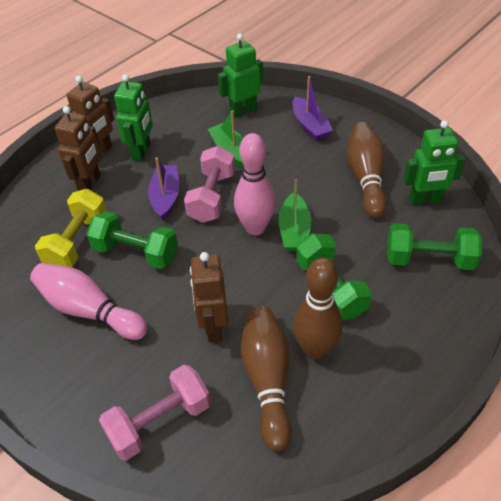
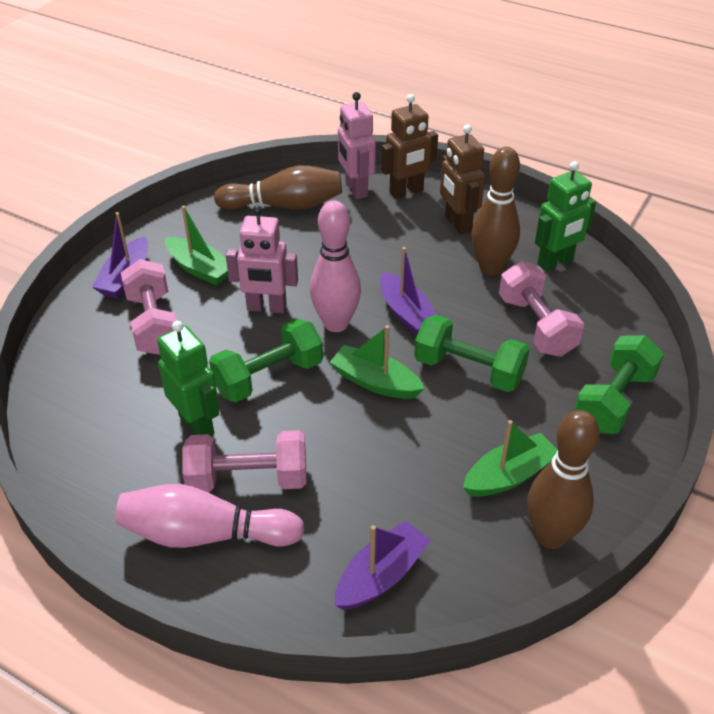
brown robot: 3 -> 2
green boat: 2 -> 3
green robot: 3 -> 2
pink dumbbell: 2 -> 3
pink robot: 0 -> 2
purple boat: 2 -> 3
yellow dumbbell: 1 -> 0

